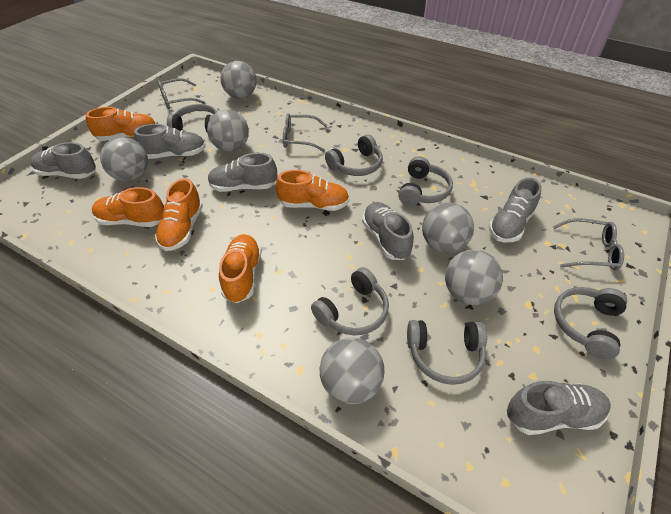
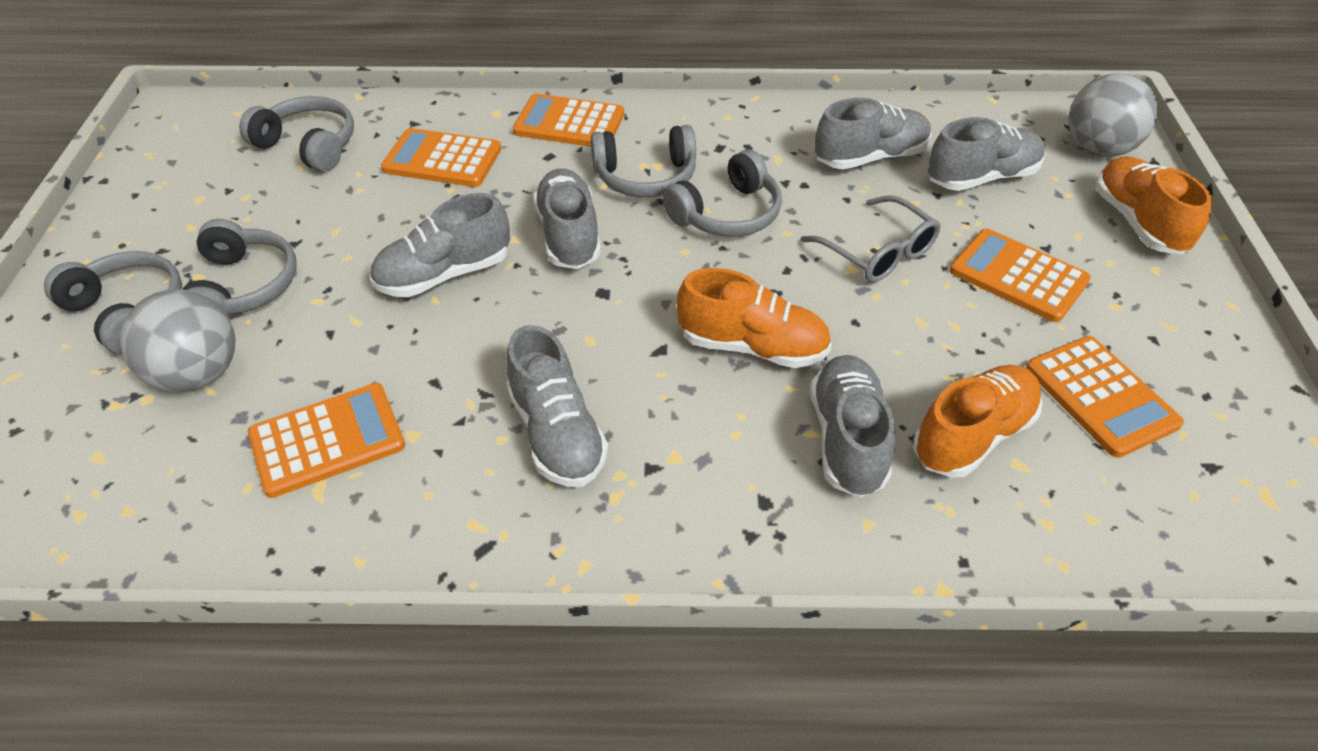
grey ball: 6 -> 2
grey glasses: 3 -> 1
grey headphones: 6 -> 5
orange calculator: 0 -> 5
orange shoe: 5 -> 3

